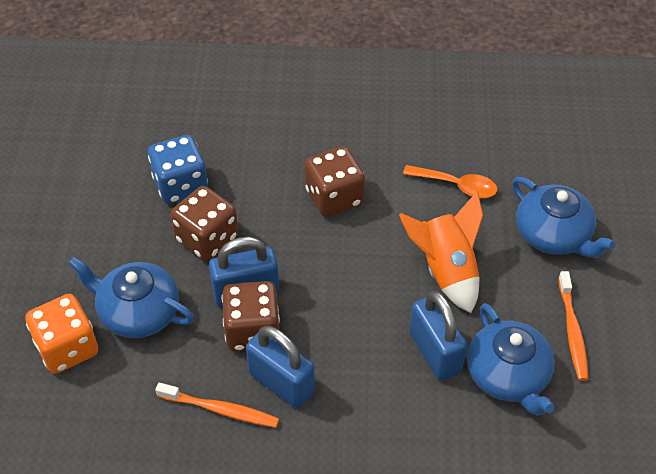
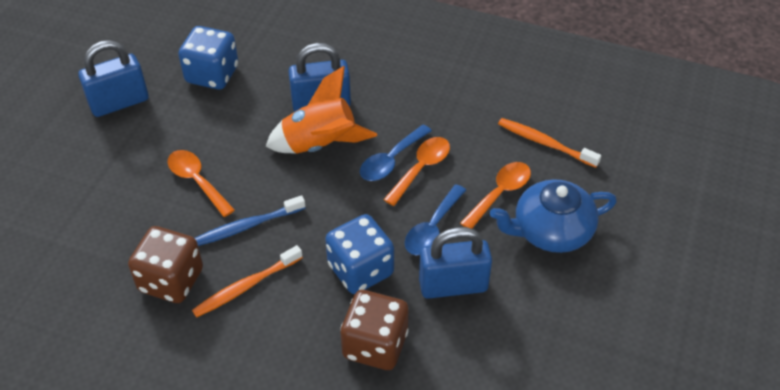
blue dice: 1 -> 2
blue spoon: 0 -> 2
blue teapot: 3 -> 1
blue toothbrush: 0 -> 1
brown dice: 3 -> 2
orange dice: 1 -> 0
orange spoon: 1 -> 3

